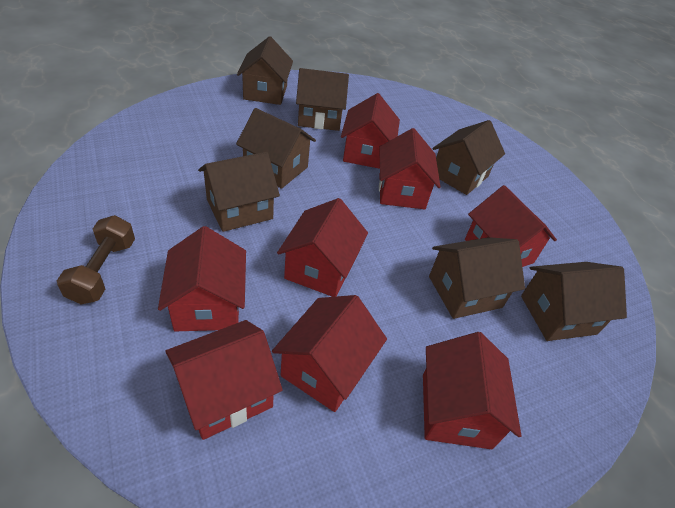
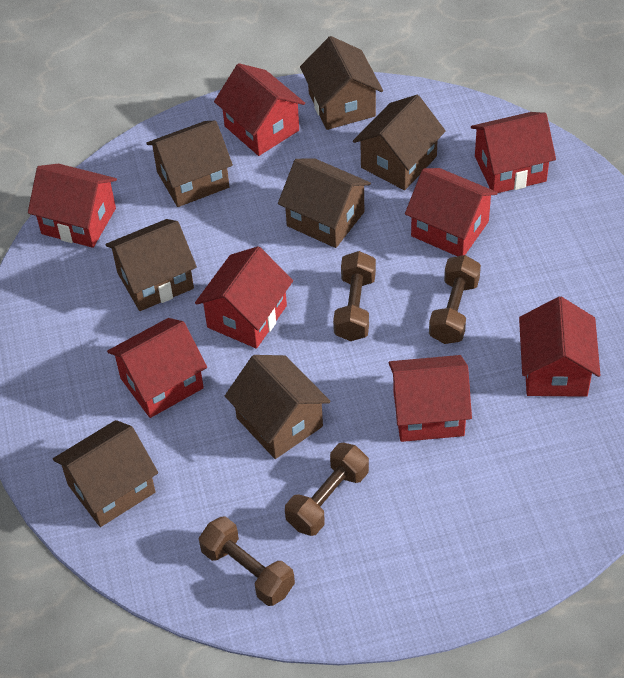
brown dumbbell: 1 -> 4

